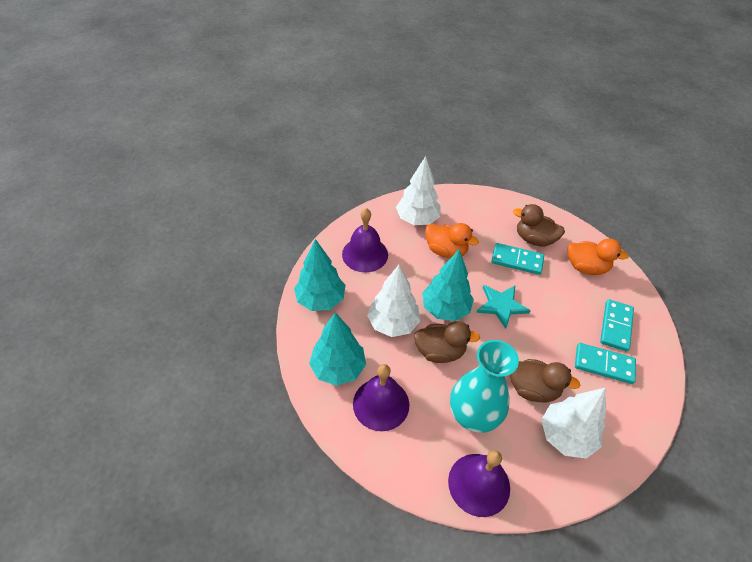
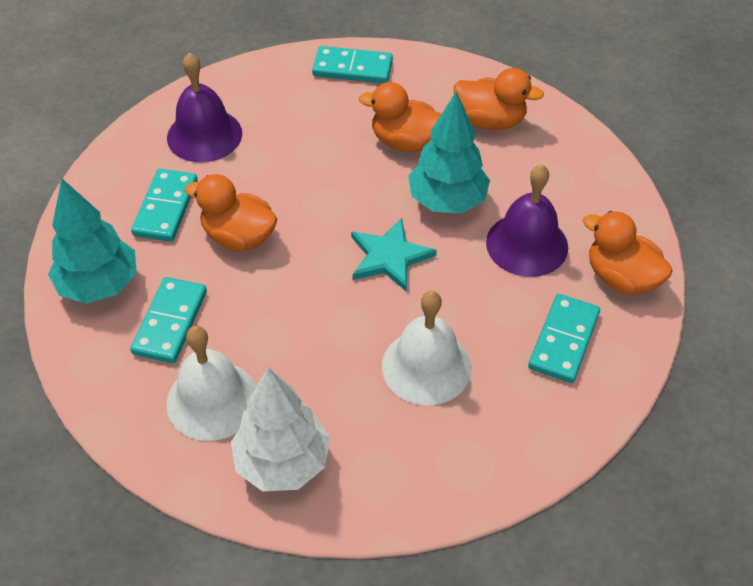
brown duck: 3 -> 0
orange duck: 2 -> 4
purple bell: 3 -> 2
turquoise domino: 3 -> 4
turquoise tree: 3 -> 2
turquoise vase: 1 -> 0
white bell: 0 -> 2
white tree: 3 -> 1

